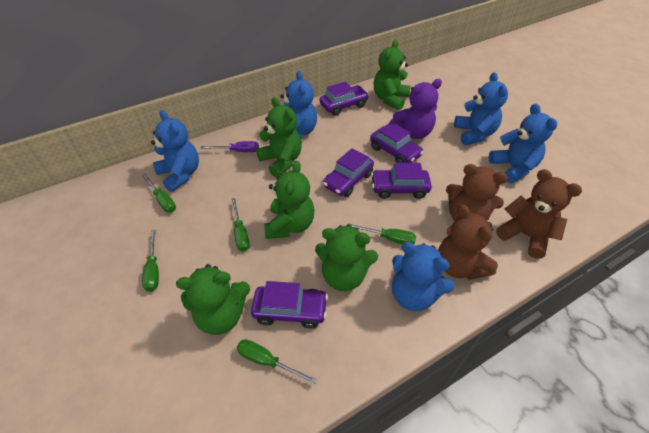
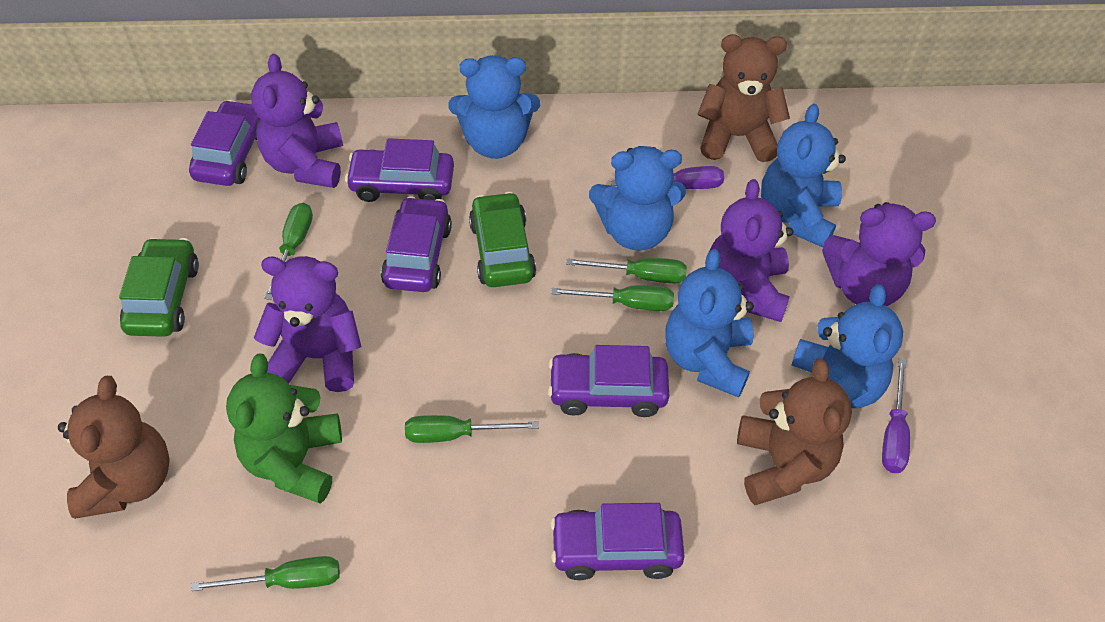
green car: 0 -> 2
green teddy bear: 5 -> 1
purple screwdriver: 1 -> 2
purple teddy bear: 1 -> 4

